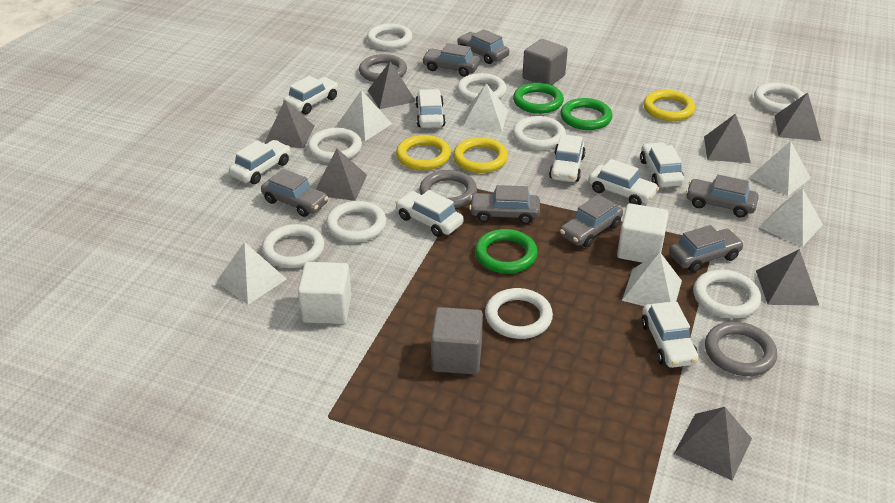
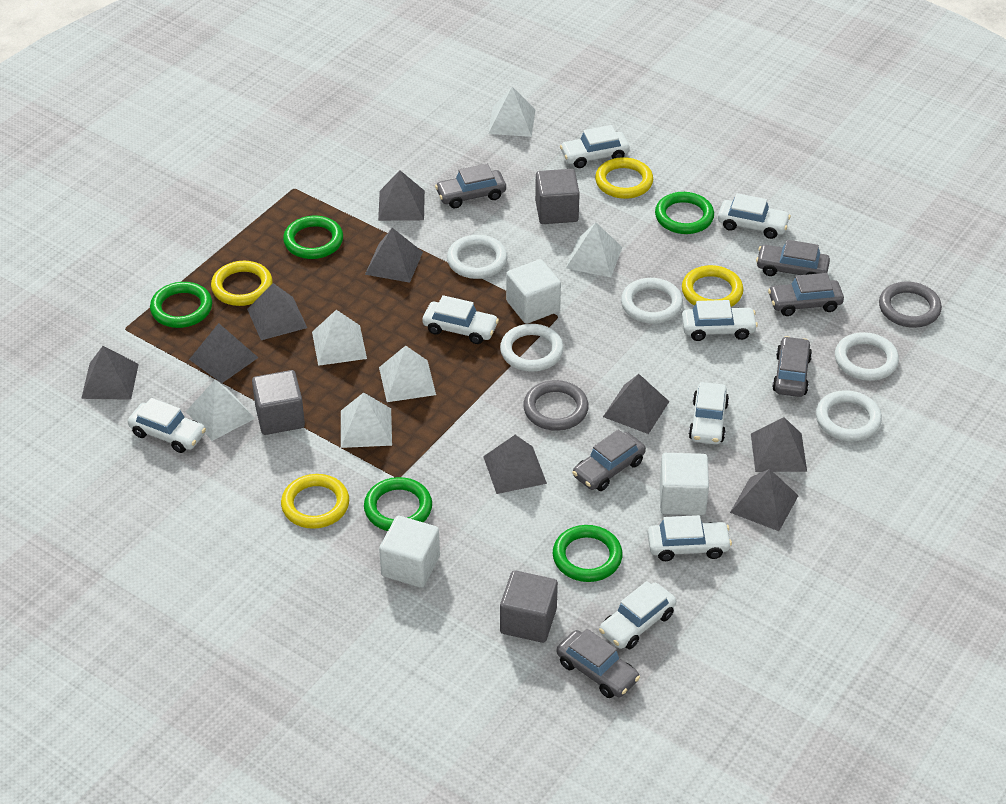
green ring: 3 -> 5
grey car: 7 -> 6
grey cube: 2 -> 3
grey pyramid: 7 -> 9
grey ring: 3 -> 2
white cube: 2 -> 3
white ring: 9 -> 5
yellow ring: 3 -> 4

